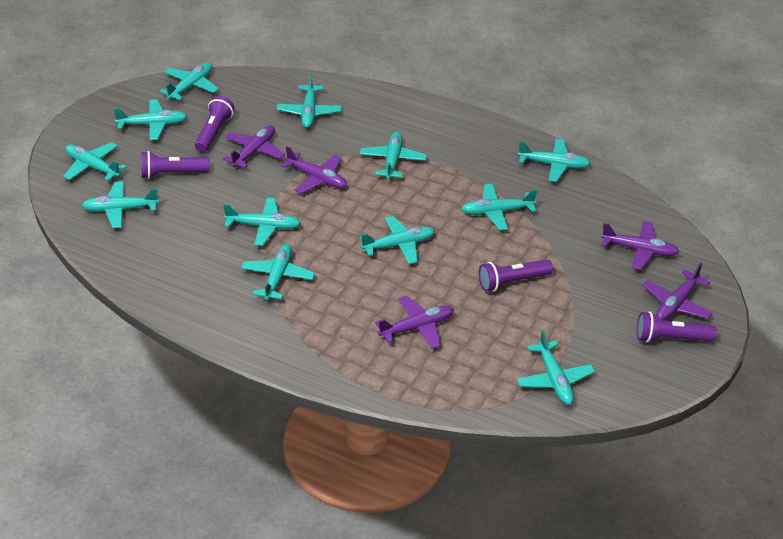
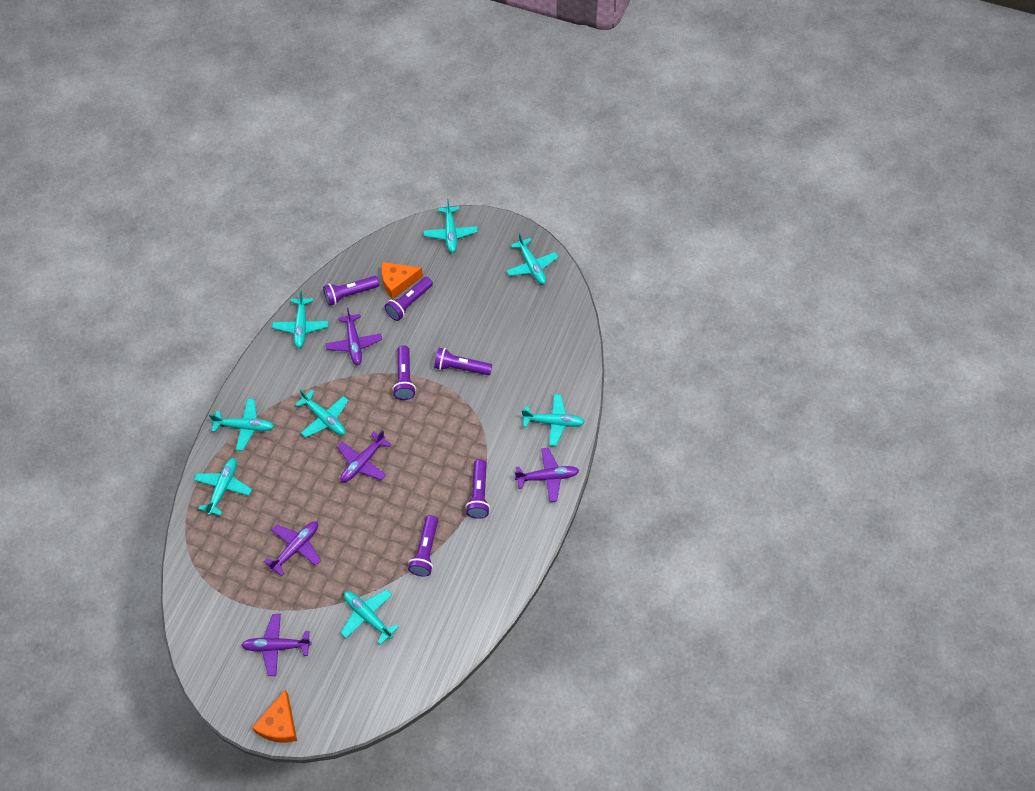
orange cheese: 0 -> 2
purple flashlight: 4 -> 6
turquoise plane: 12 -> 8

